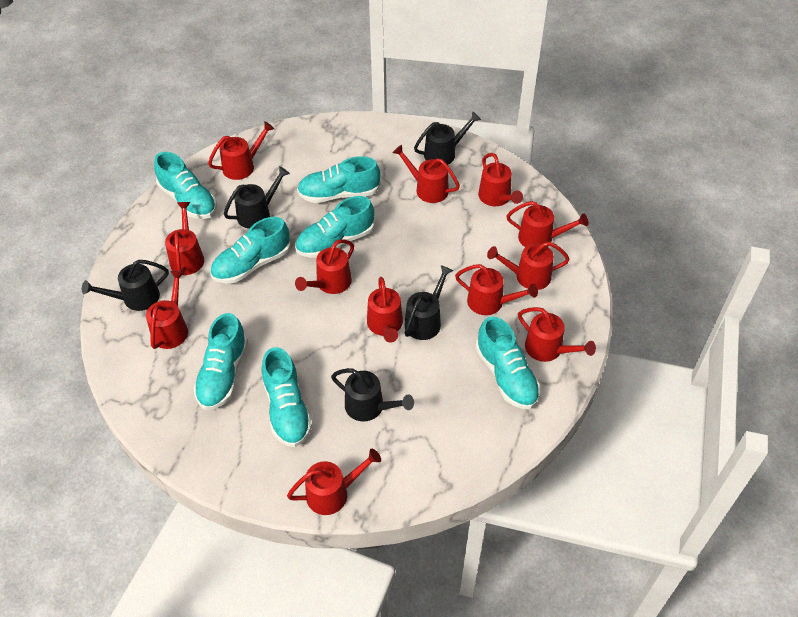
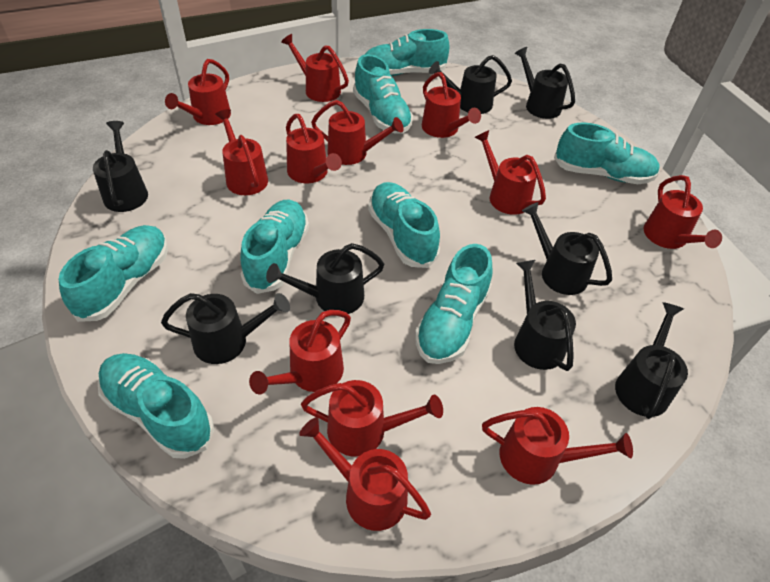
black watering can: 5 -> 8
turquoise shoe: 7 -> 8

